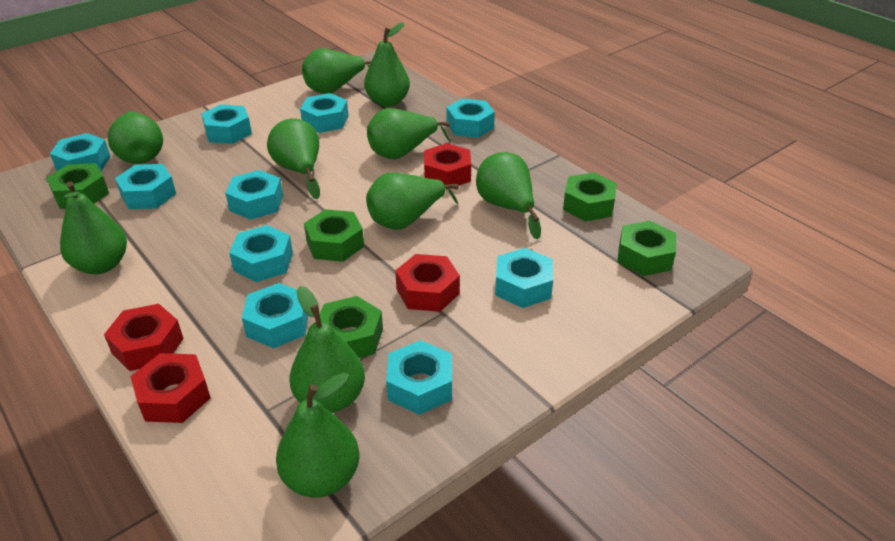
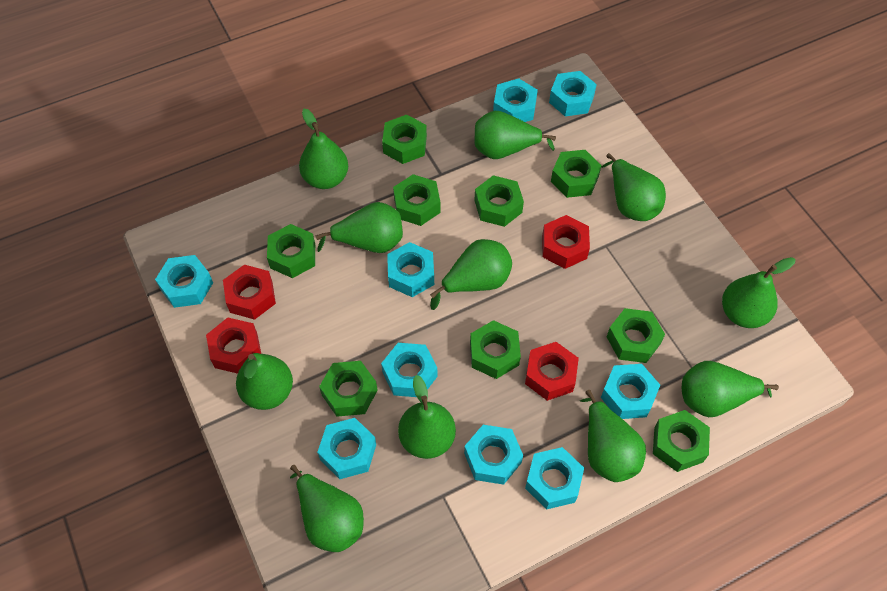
green nut: 5 -> 9
green pear: 10 -> 11
turquoise nut: 10 -> 9

